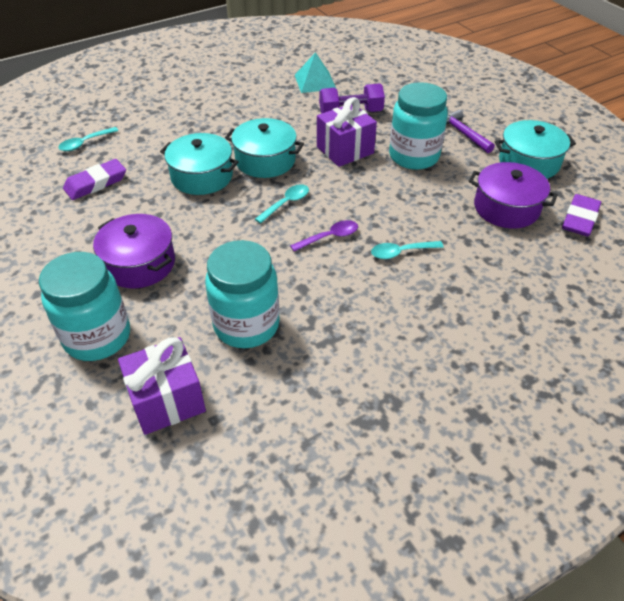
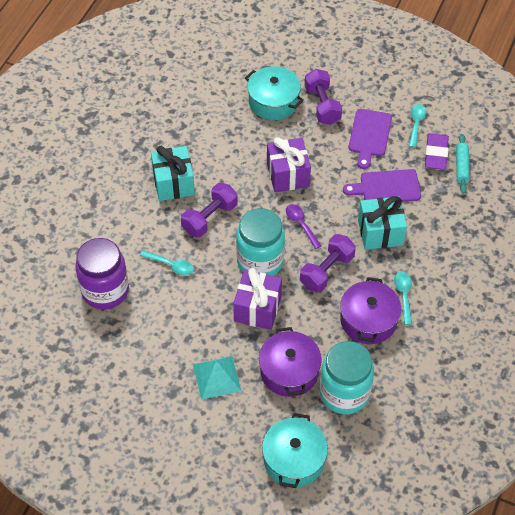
purple cutting board: 0 -> 2
purple dumbbell: 1 -> 3
purple eraser: 2 -> 1
purple hammer: 1 -> 0
purple jar: 0 -> 1
turquoise gift: 0 -> 2
turquoise jar: 3 -> 2
turquoise pot: 3 -> 2
turquoise rolling pin: 0 -> 1

